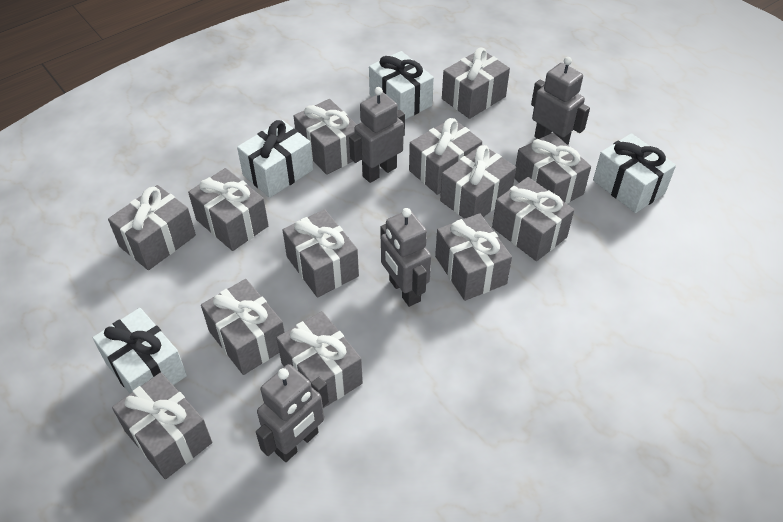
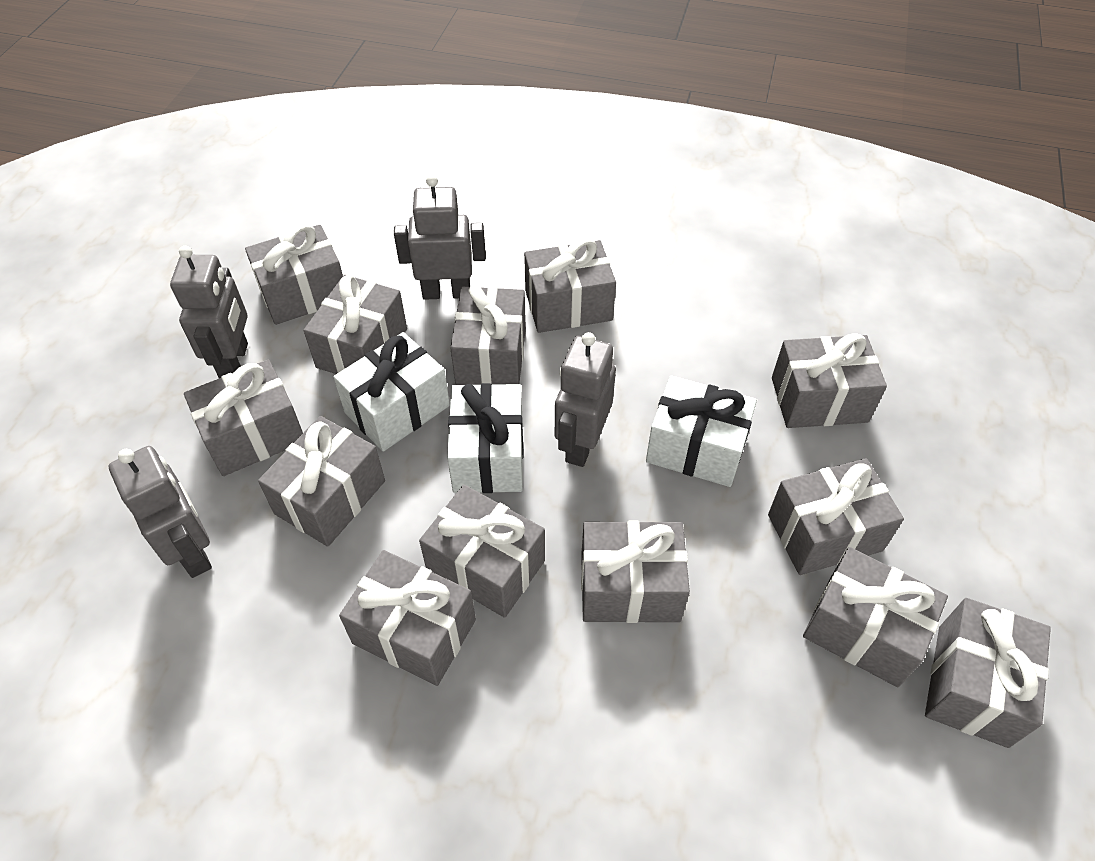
white gift: 4 -> 3

